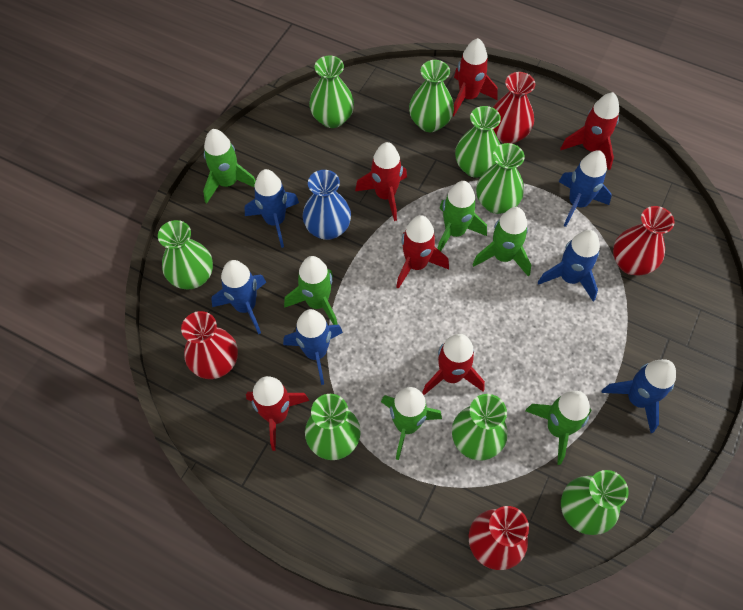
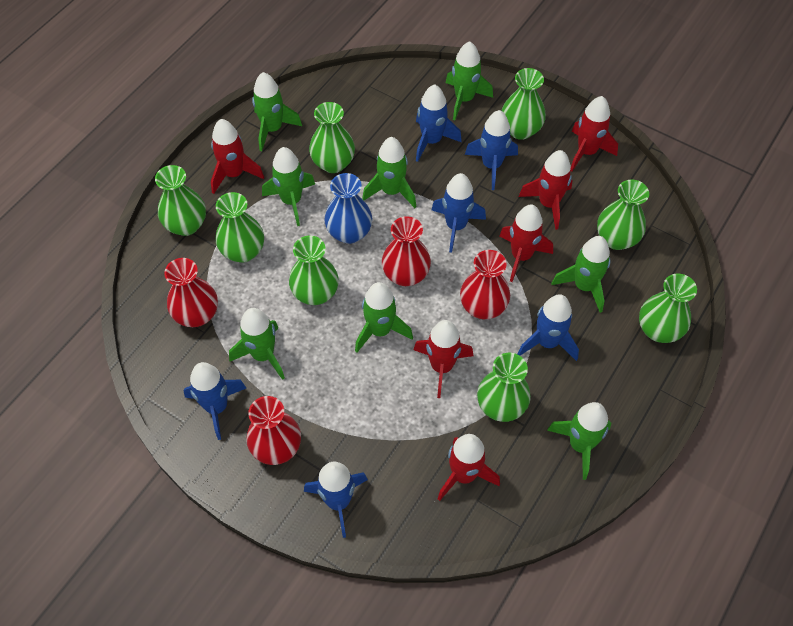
green rocket: 6 -> 8

